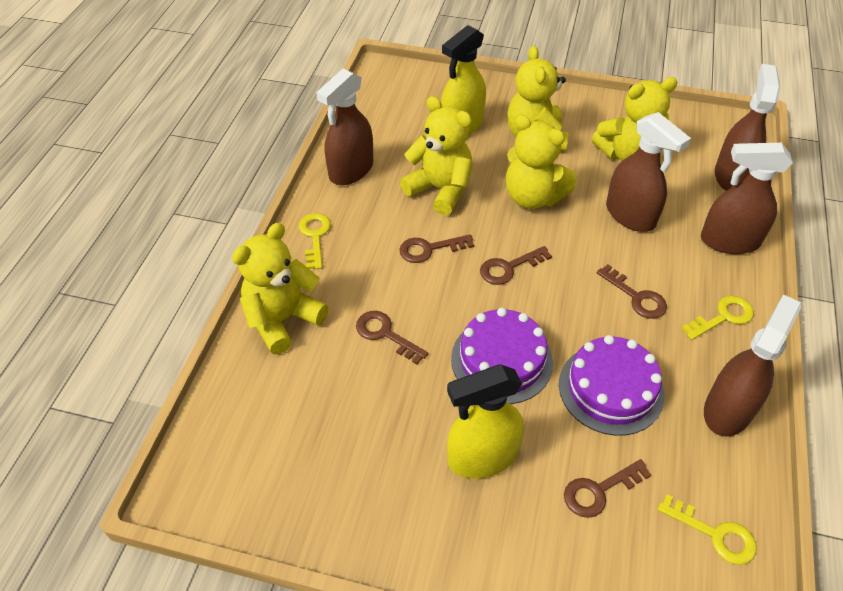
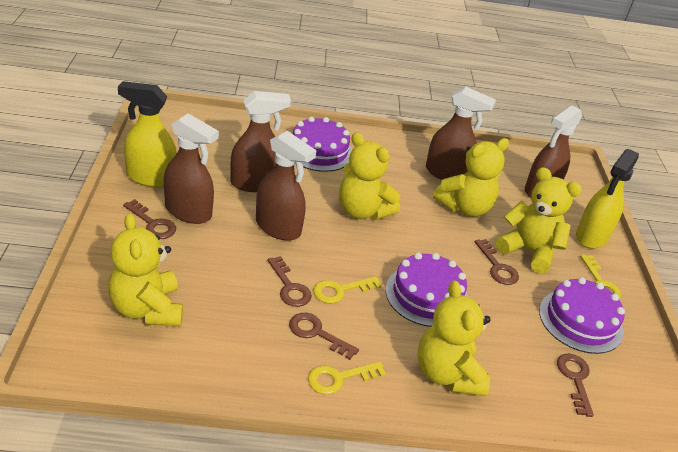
purple cake: 2 -> 3

